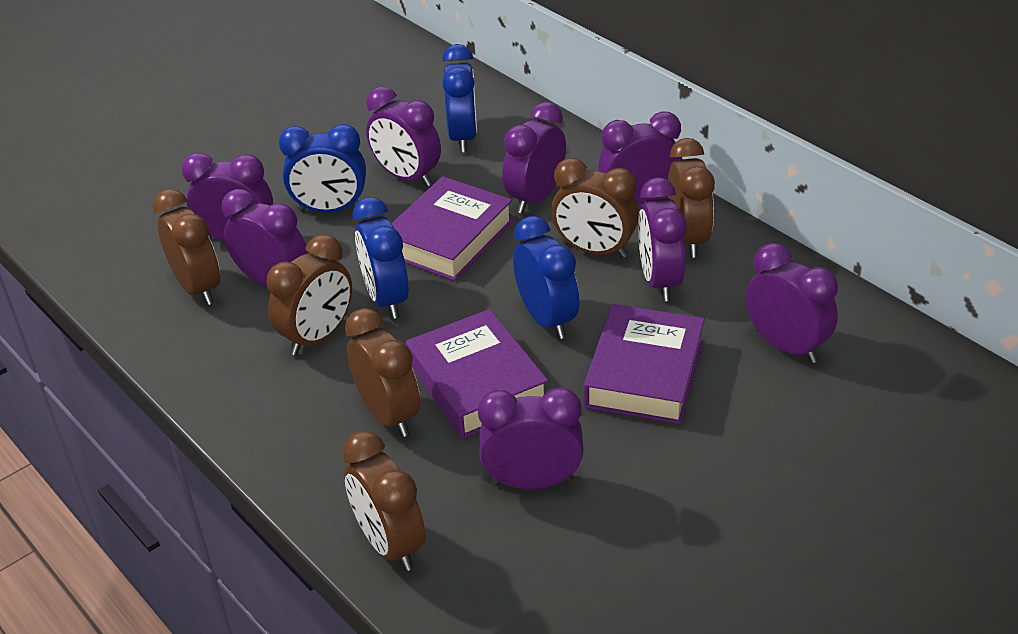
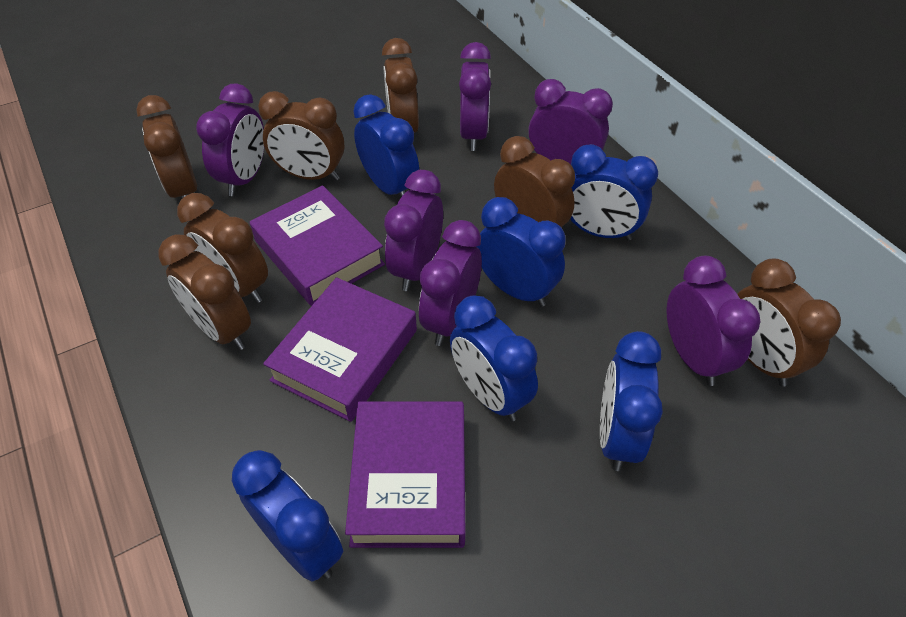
blue clock: 4 -> 6
brown clock: 6 -> 7
purple clock: 8 -> 6

